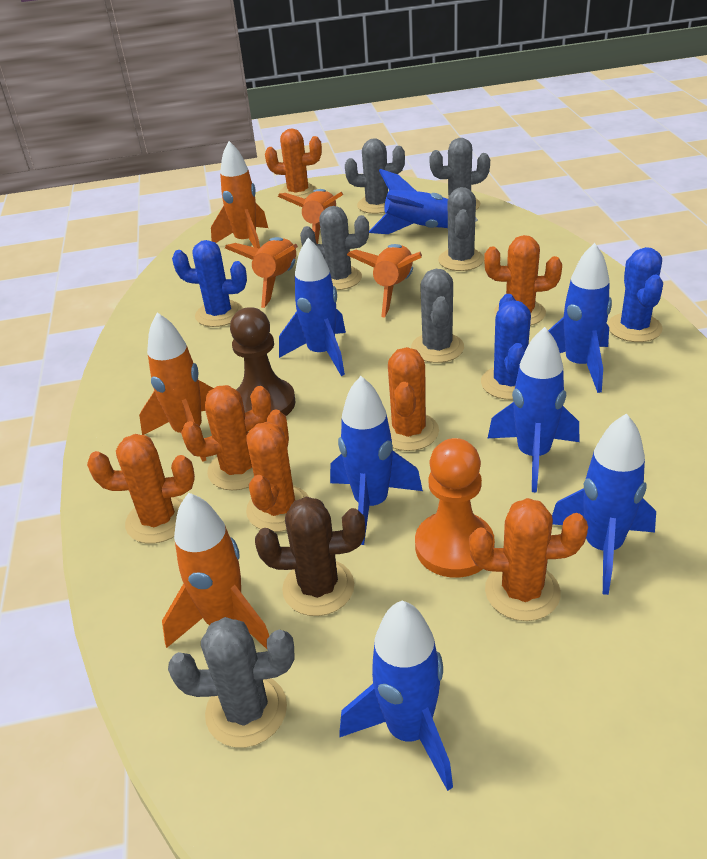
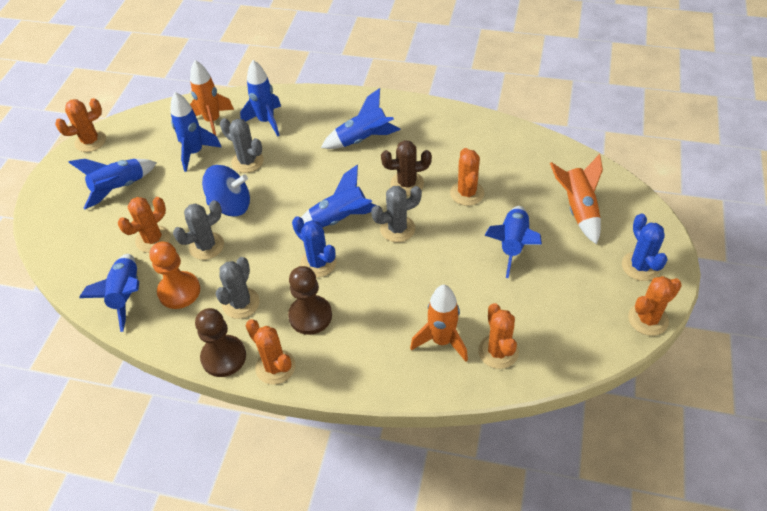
blue cactus: 3 -> 2
blue spinning top: 0 -> 1
brown pawn: 1 -> 2
grey cactus: 6 -> 4
orange cactus: 7 -> 6
orange rocket: 6 -> 3

